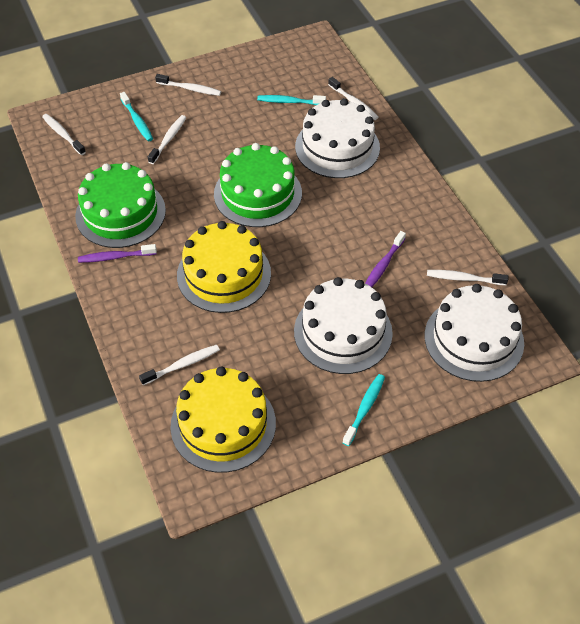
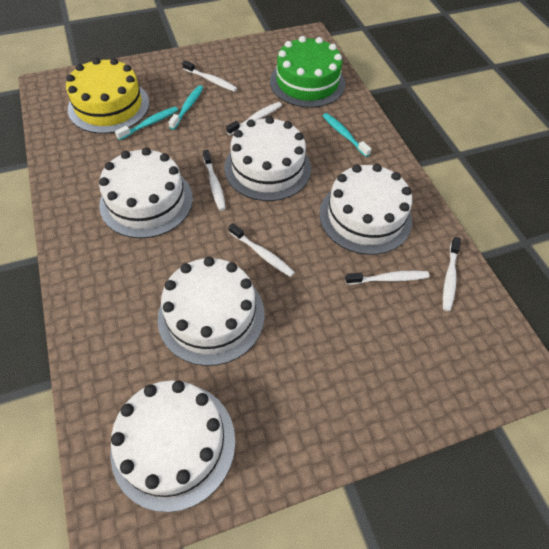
green cake: 2 -> 1
purple toothbrush: 2 -> 0
white cake: 3 -> 5
yellow cake: 2 -> 1

